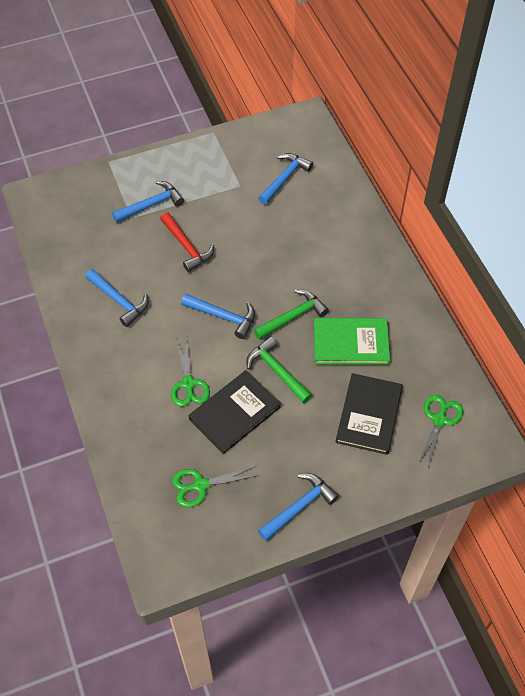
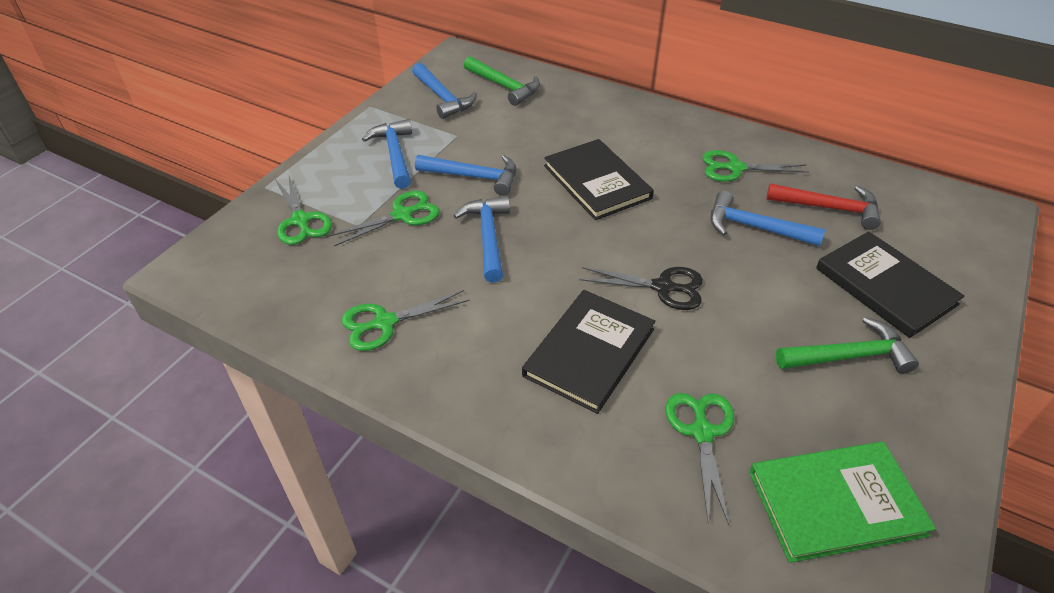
black book: 2 -> 3
black scissors: 0 -> 1
green scissors: 3 -> 5

